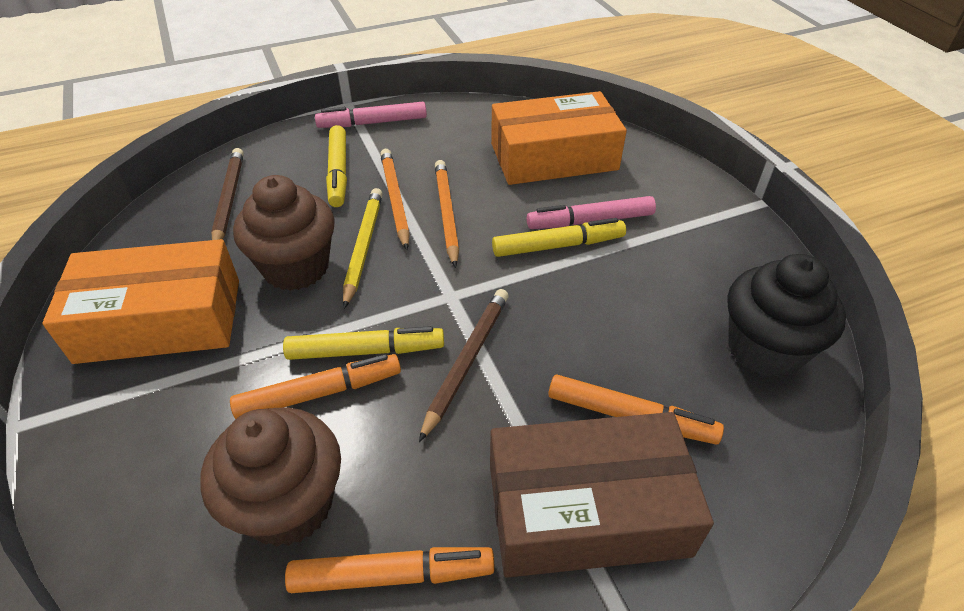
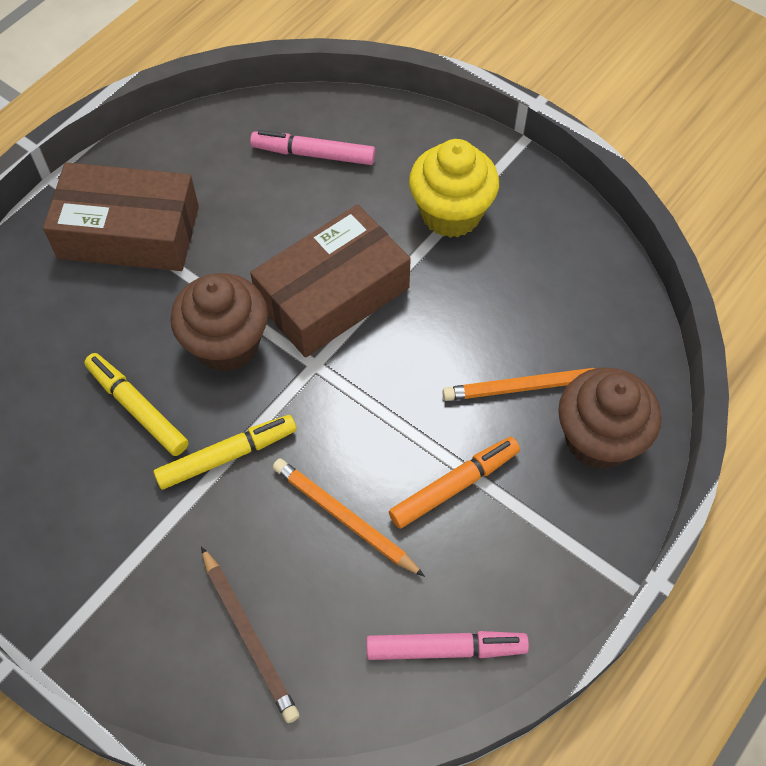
black cupcake: 1 -> 0
brown box: 1 -> 2
brown pencil: 2 -> 1
orange box: 2 -> 0
orange marker: 3 -> 1
yellow cupcake: 0 -> 1
yellow marker: 3 -> 2
yellow pencil: 1 -> 0

